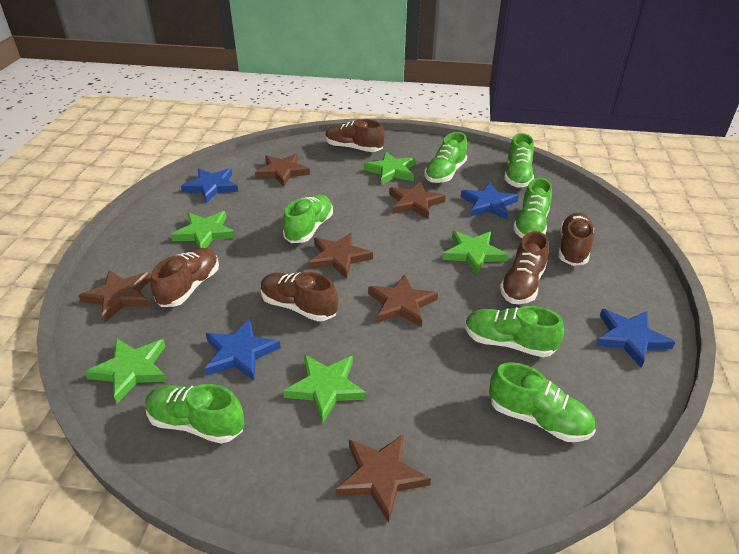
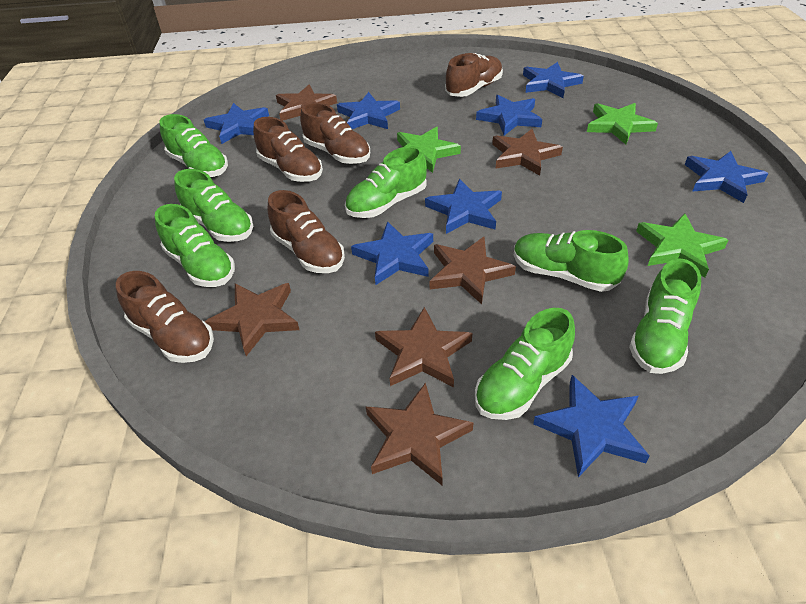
blue star: 4 -> 8
green star: 5 -> 3

